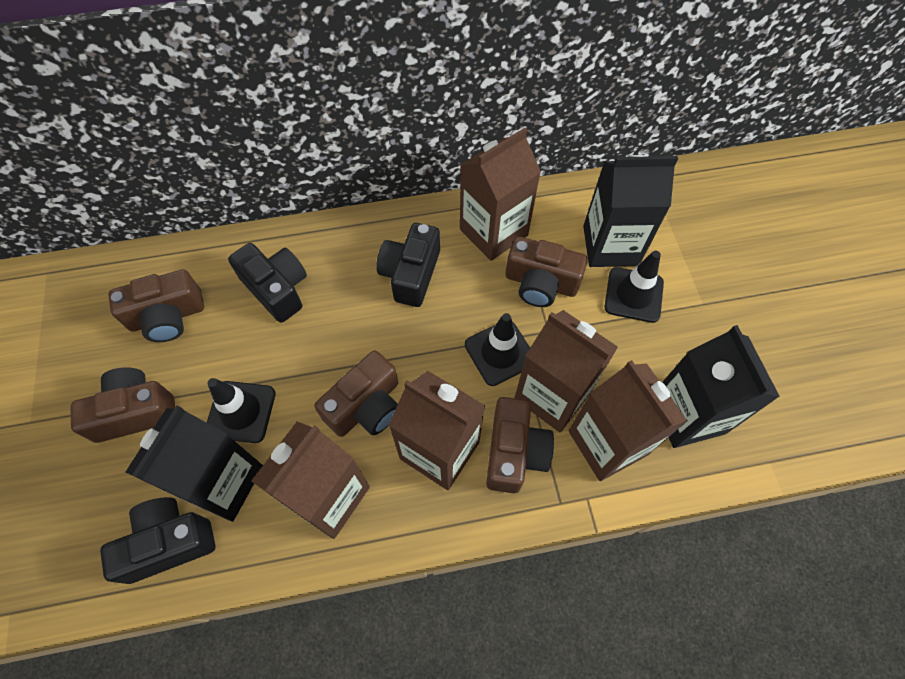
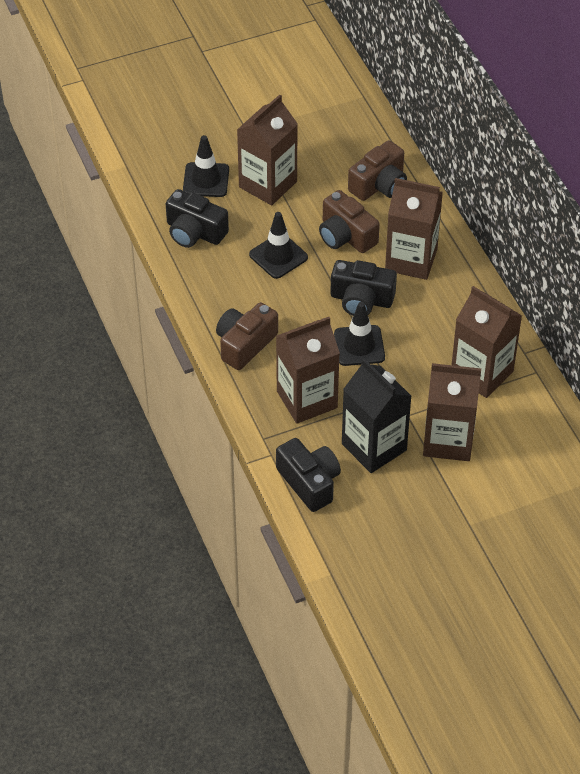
black carton: 3 -> 1
brown camera: 5 -> 3

